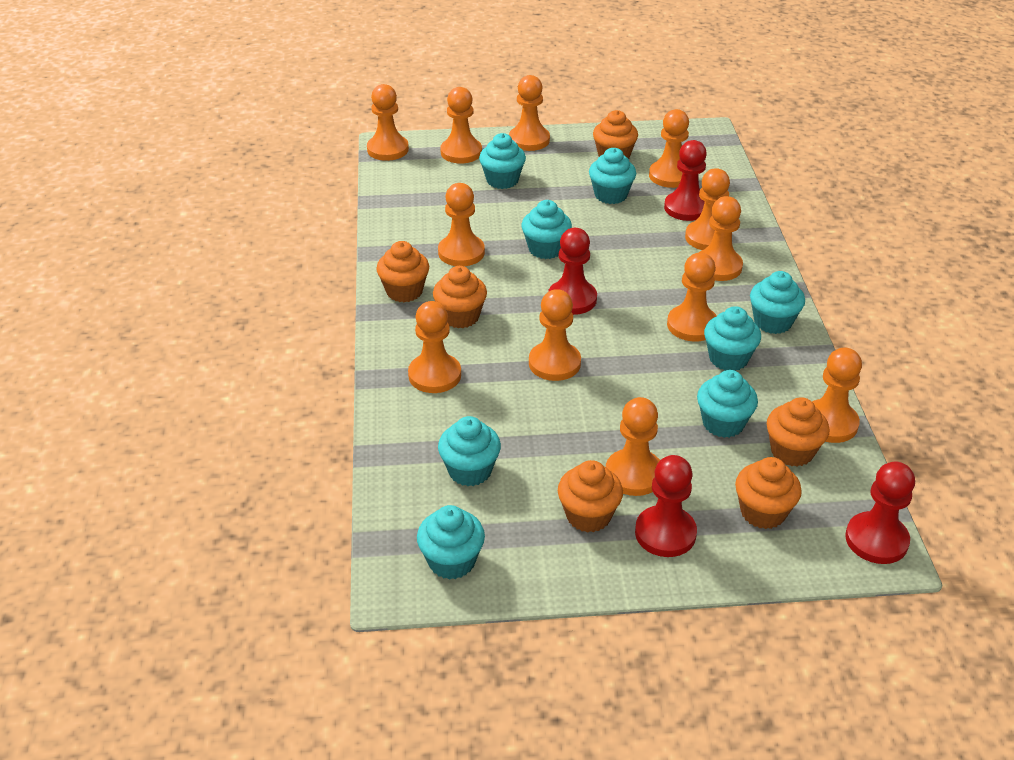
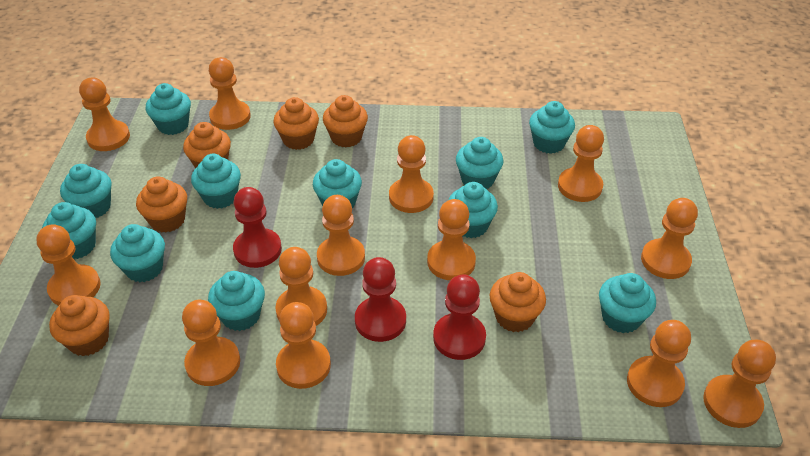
orange pawn: 12 -> 13
red pawn: 4 -> 3
turquoise cupcake: 8 -> 11

